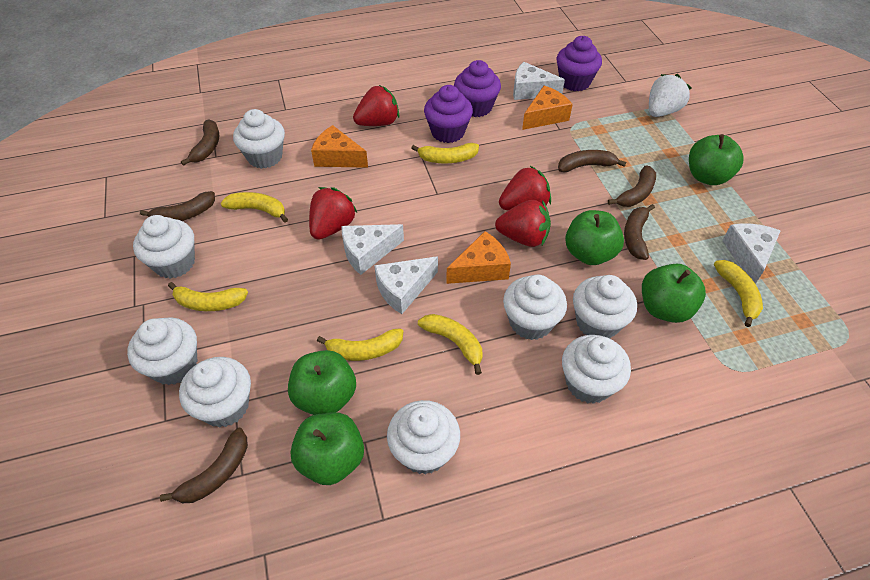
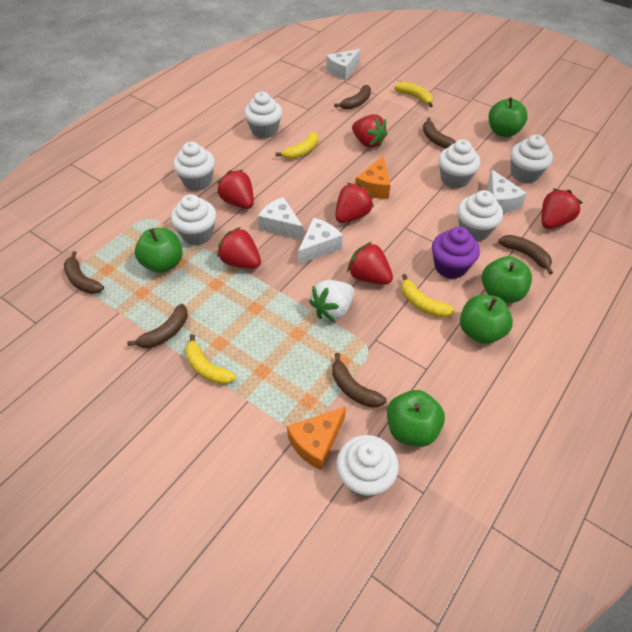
orange cheese: 3 -> 2
purple cupcake: 3 -> 1
red strawberry: 4 -> 6
white cupcake: 8 -> 7
yellow banana: 6 -> 4

